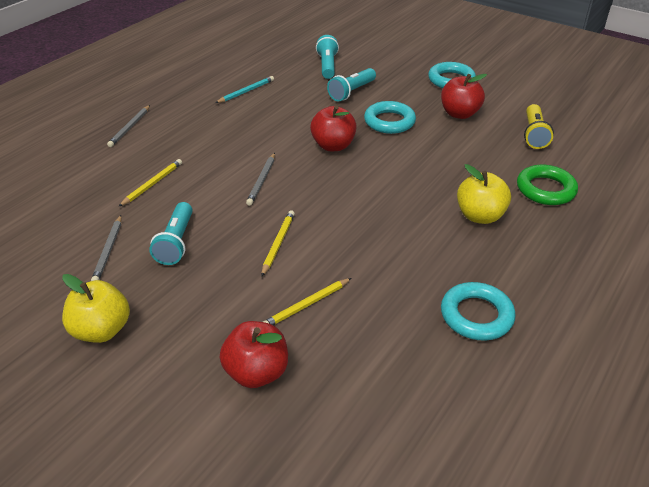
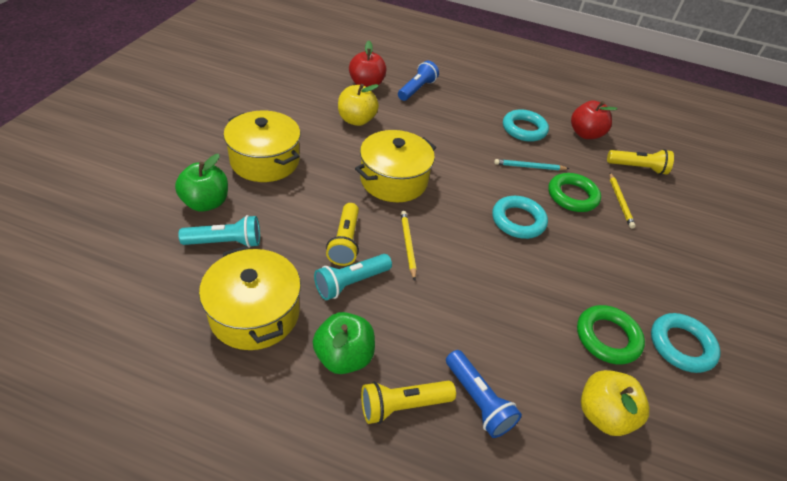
blue flashlight: 0 -> 2
green apple: 0 -> 2
green ring: 1 -> 2
grey pencil: 3 -> 0
red apple: 3 -> 2
turquoise flashlight: 3 -> 2
yellow flashlight: 1 -> 3
yellow pencil: 3 -> 2
yellow pot: 0 -> 3

